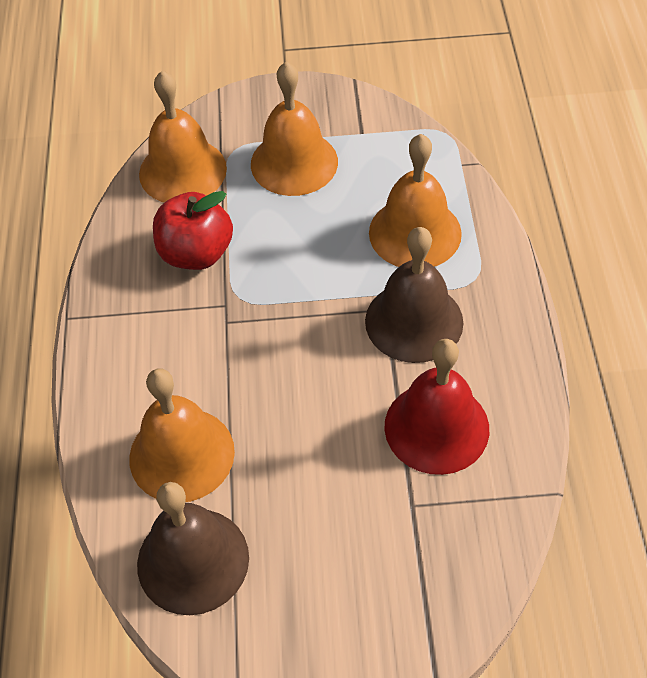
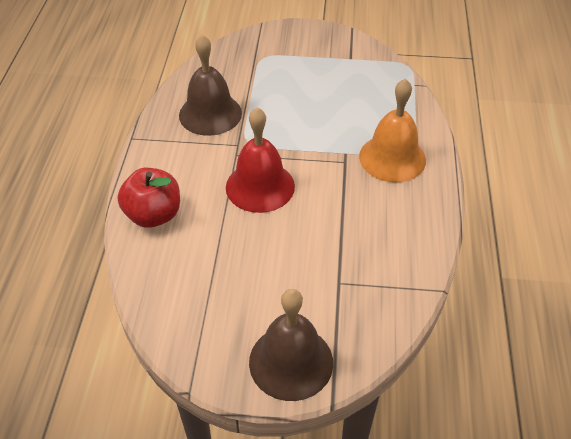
orange bell: 4 -> 1

